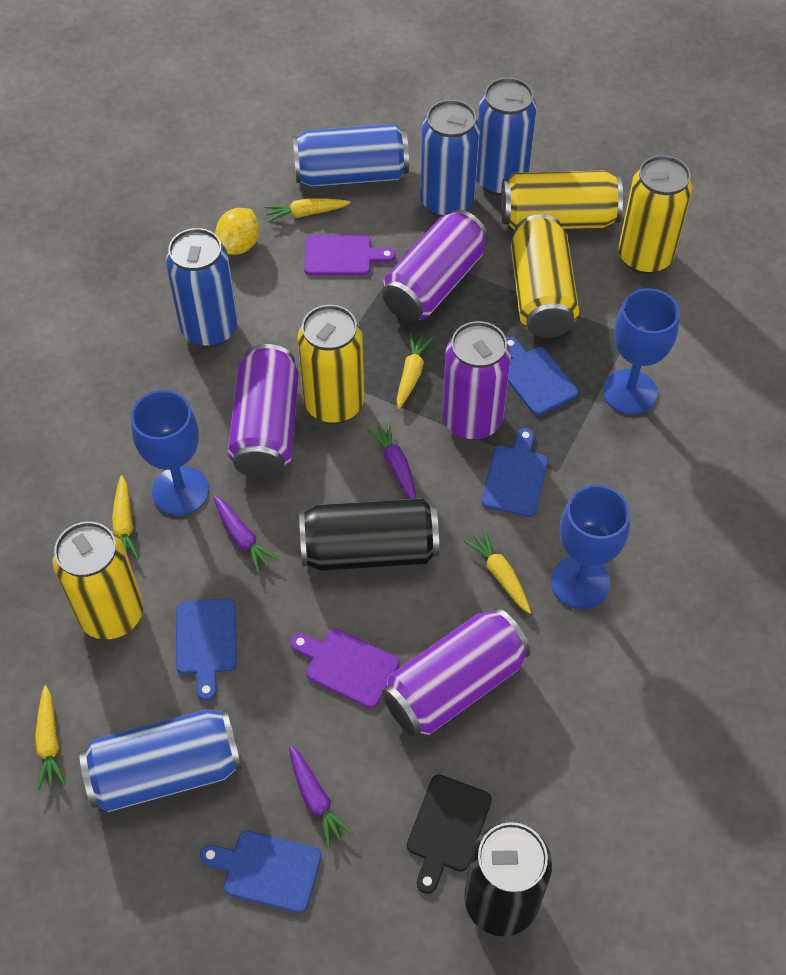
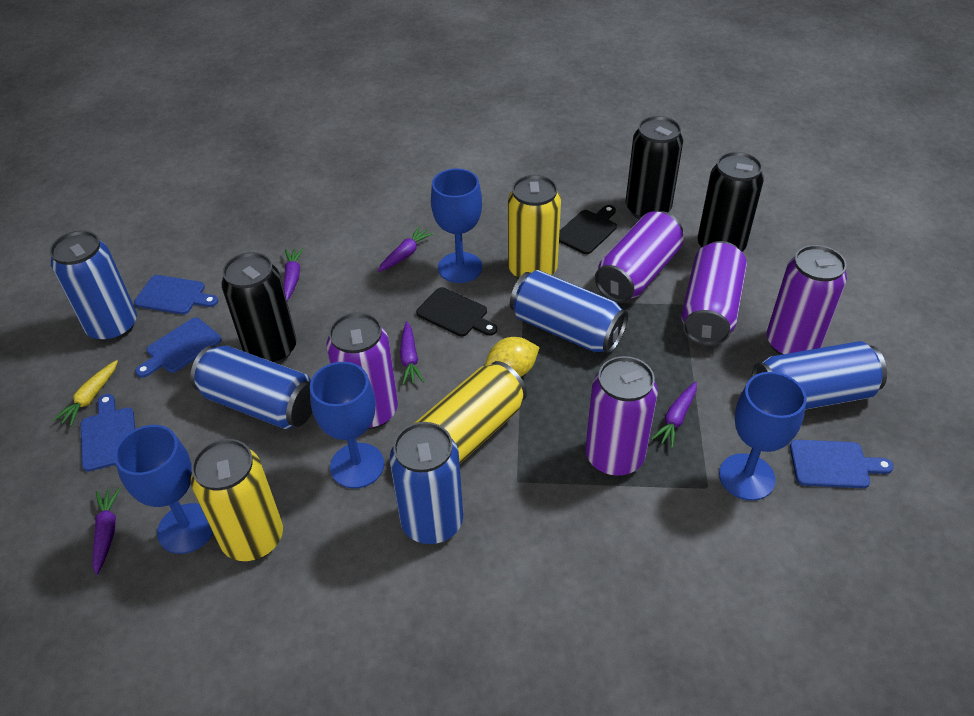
black can: 2 -> 3
black cutting board: 1 -> 2
blue goblet: 3 -> 4
purple can: 4 -> 5
purple carrot: 3 -> 5
purple cutting board: 2 -> 0
yellow can: 5 -> 3
yellow carrot: 5 -> 1

